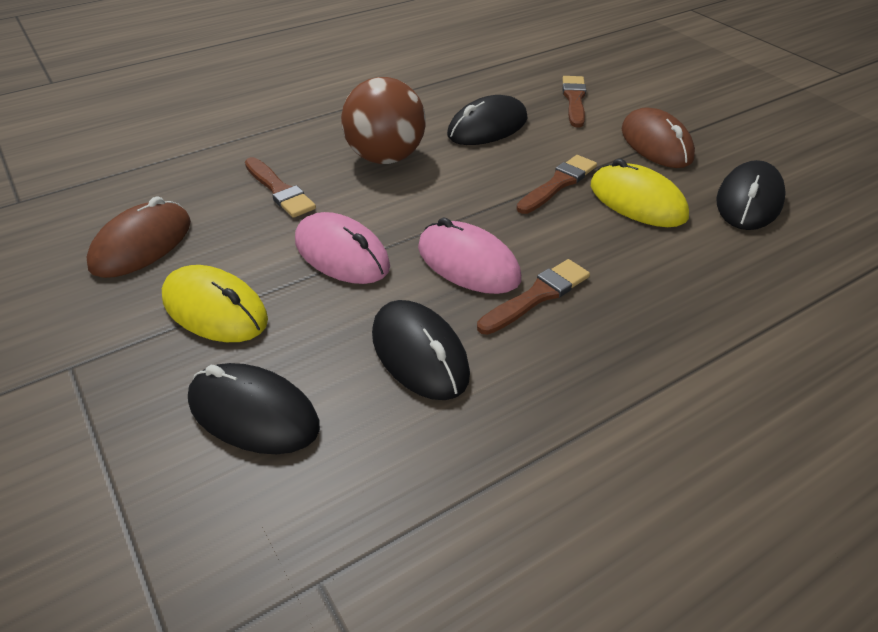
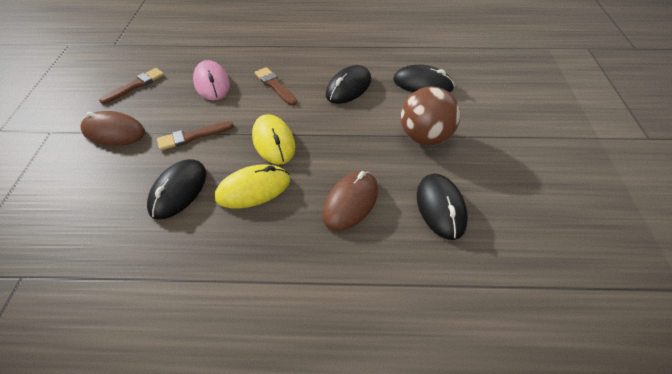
brown brush: 4 -> 3
pink mouse: 2 -> 1

